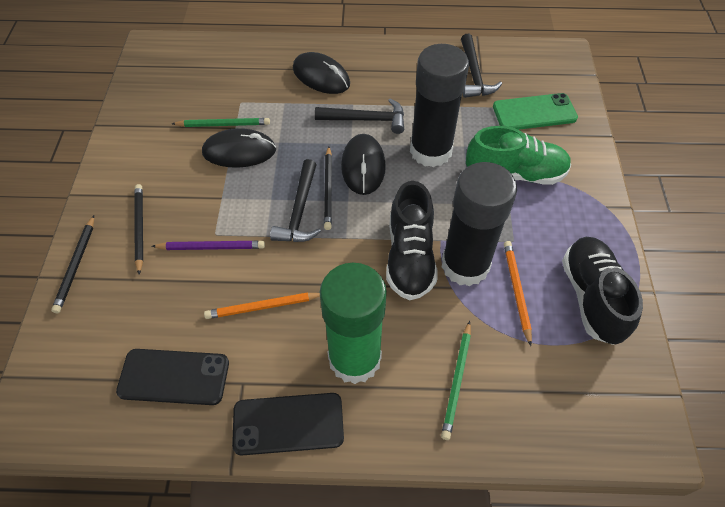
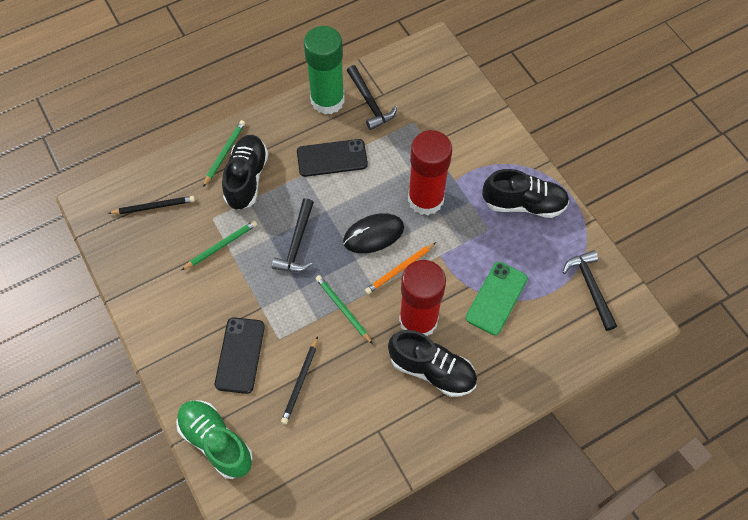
black glue stick: 2 -> 0
black mouse: 3 -> 1
black pencil: 3 -> 2
black shoe: 2 -> 3
green pencil: 2 -> 3
orange pencil: 2 -> 1
purple pencil: 1 -> 0
red glue stick: 0 -> 2

